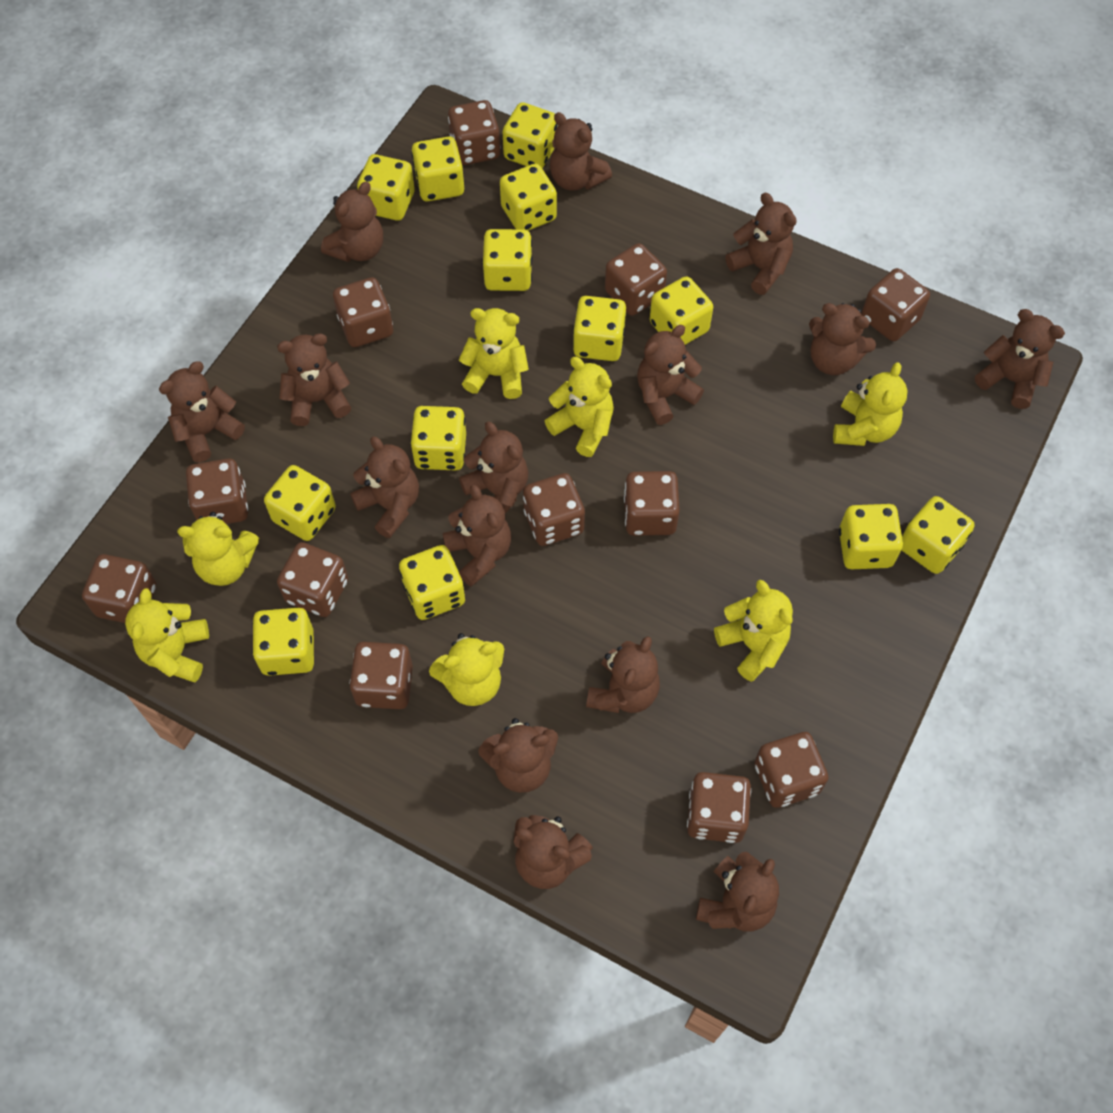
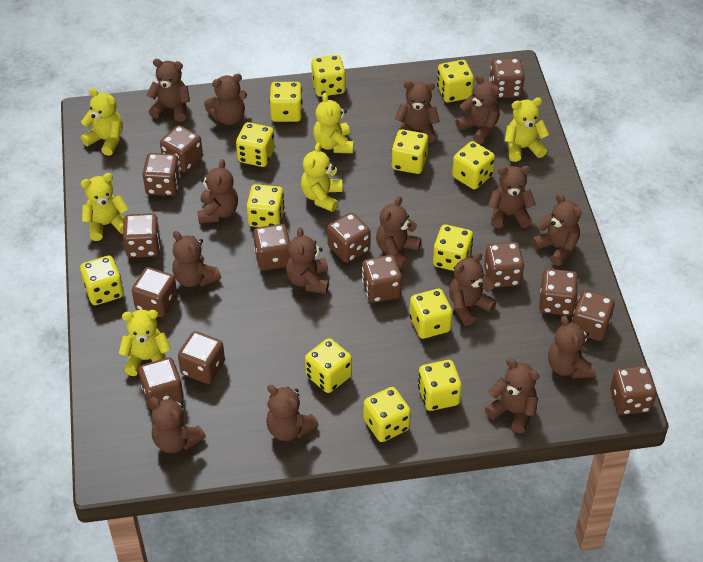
brown dice: 12 -> 14
yellow teddy bear: 7 -> 6

